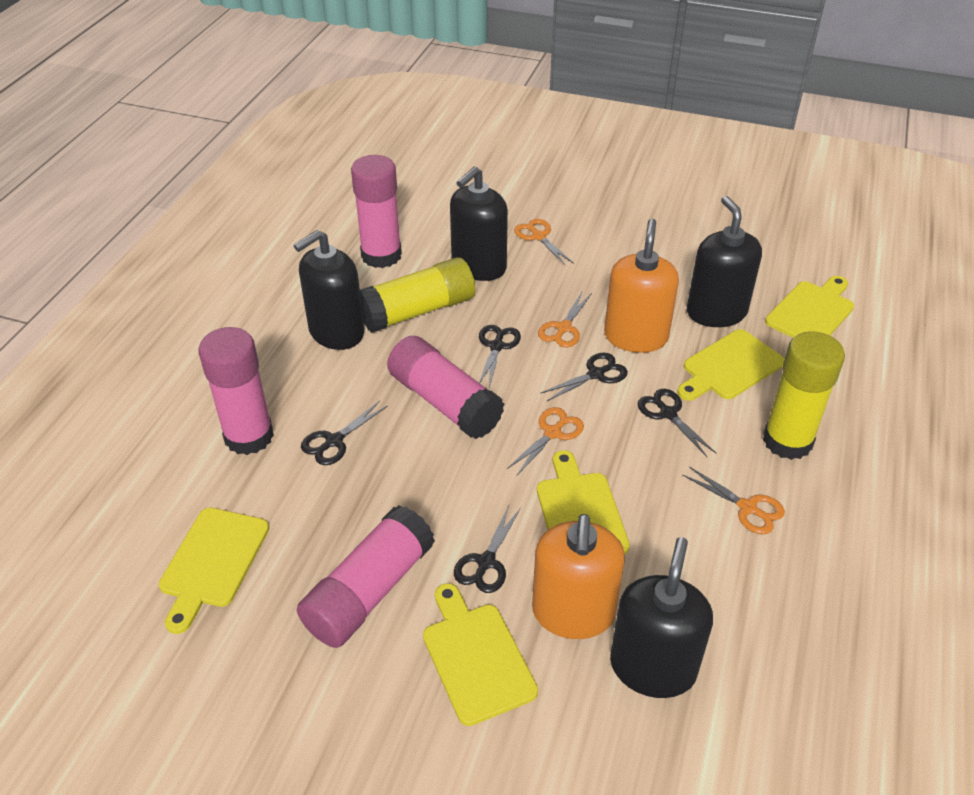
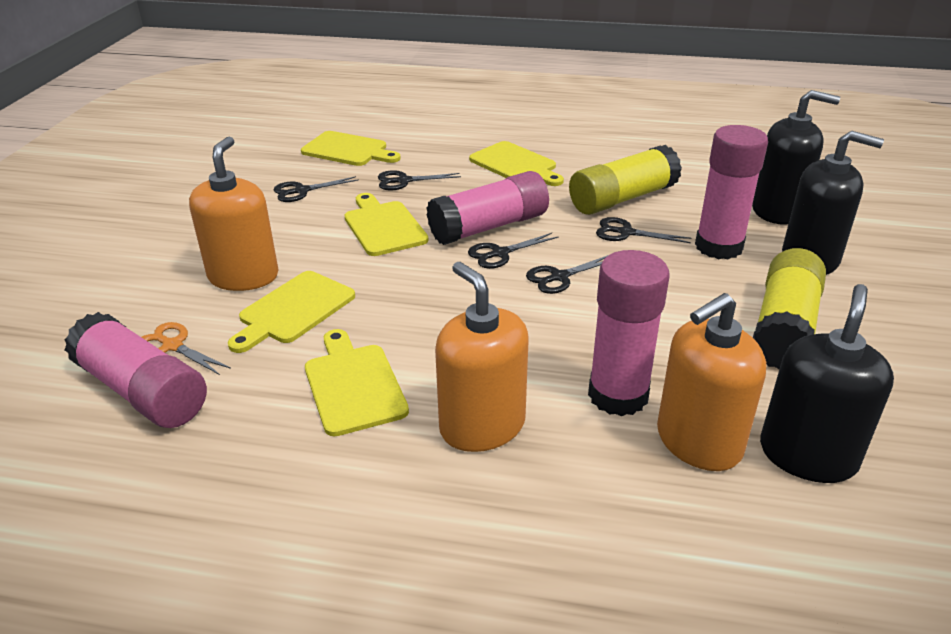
black soap dispenser: 4 -> 3
orange scissors: 4 -> 1
orange soap dispenser: 2 -> 3

